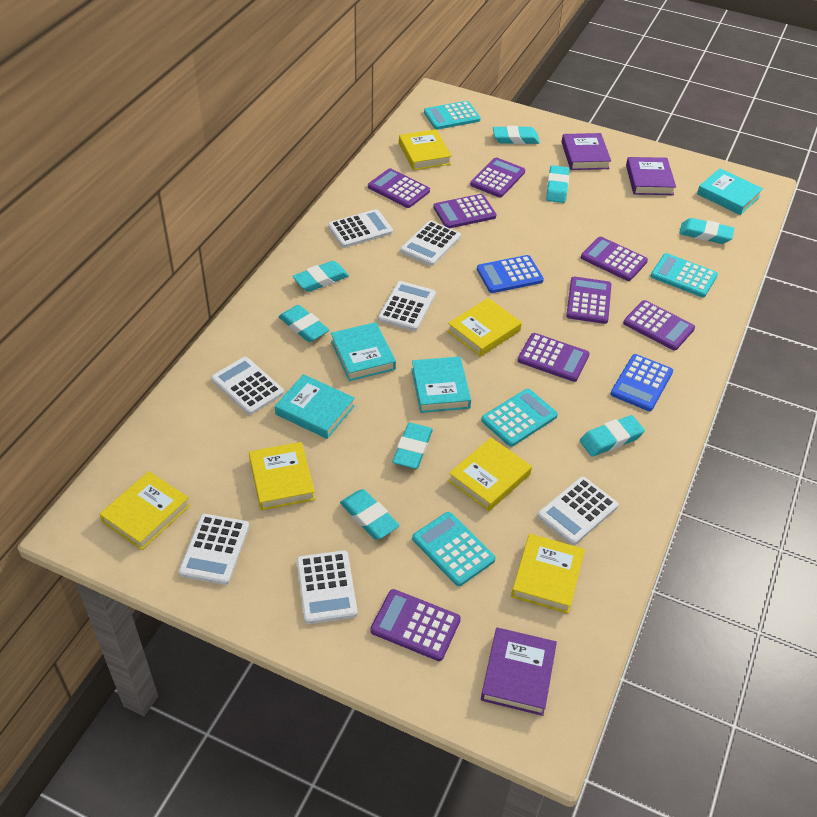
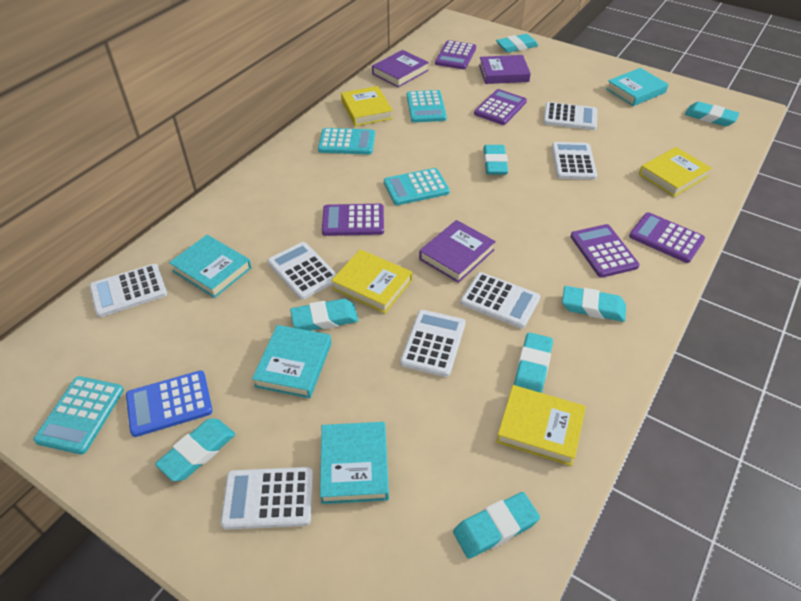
blue calculator: 2 -> 1
purple calculator: 8 -> 5
yellow book: 6 -> 4

